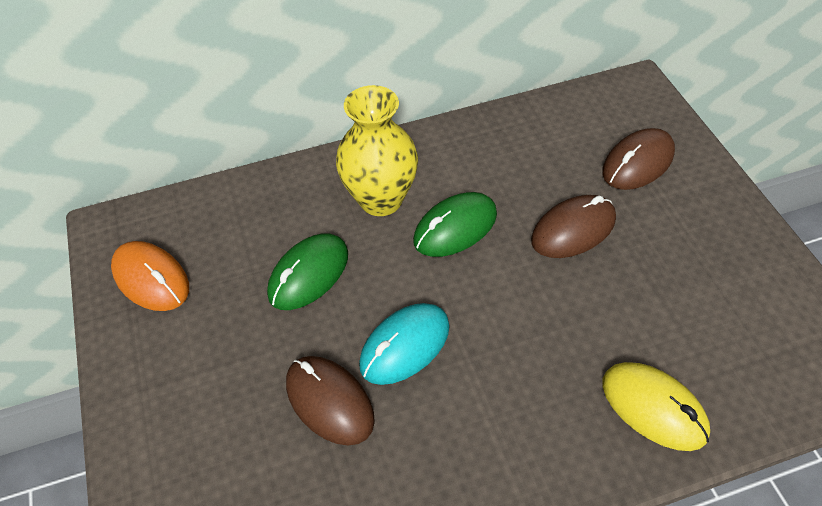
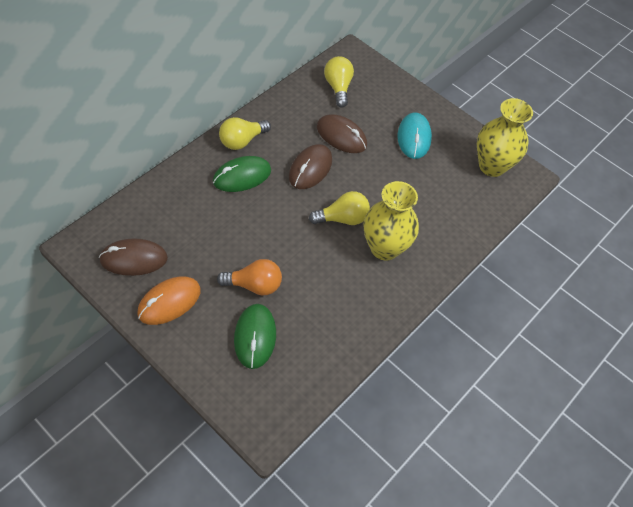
orange light bulb: 0 -> 1
yellow light bulb: 0 -> 3
yellow mouse: 1 -> 0
yellow vase: 1 -> 2

